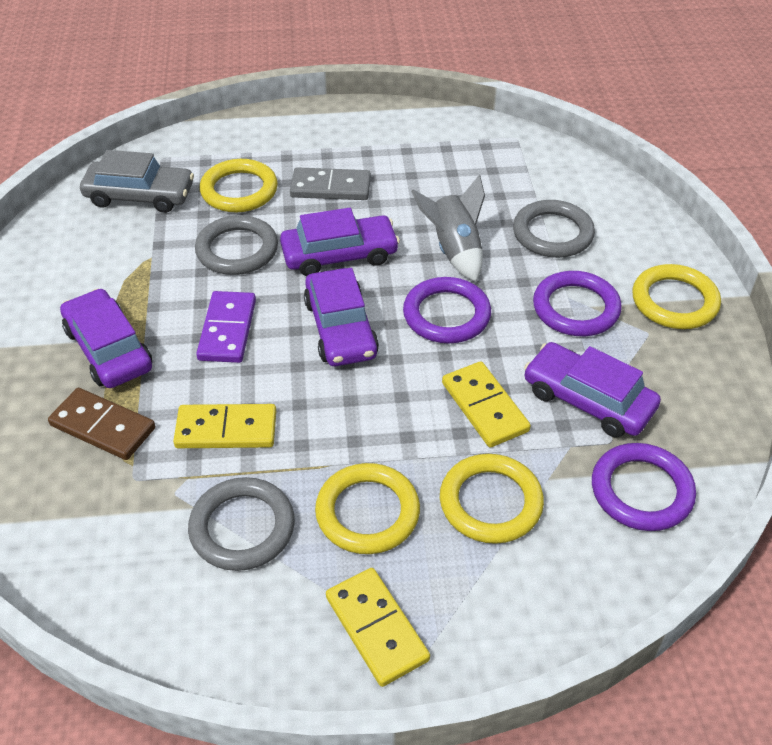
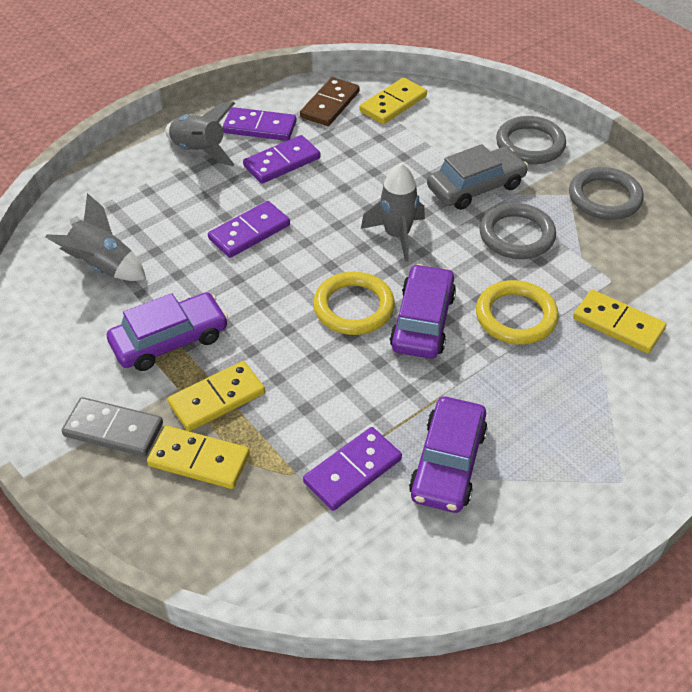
grey rocket: 1 -> 3
purple car: 4 -> 3
purple domino: 1 -> 4
purple ring: 3 -> 0
yellow domino: 3 -> 4
yellow ring: 4 -> 2

